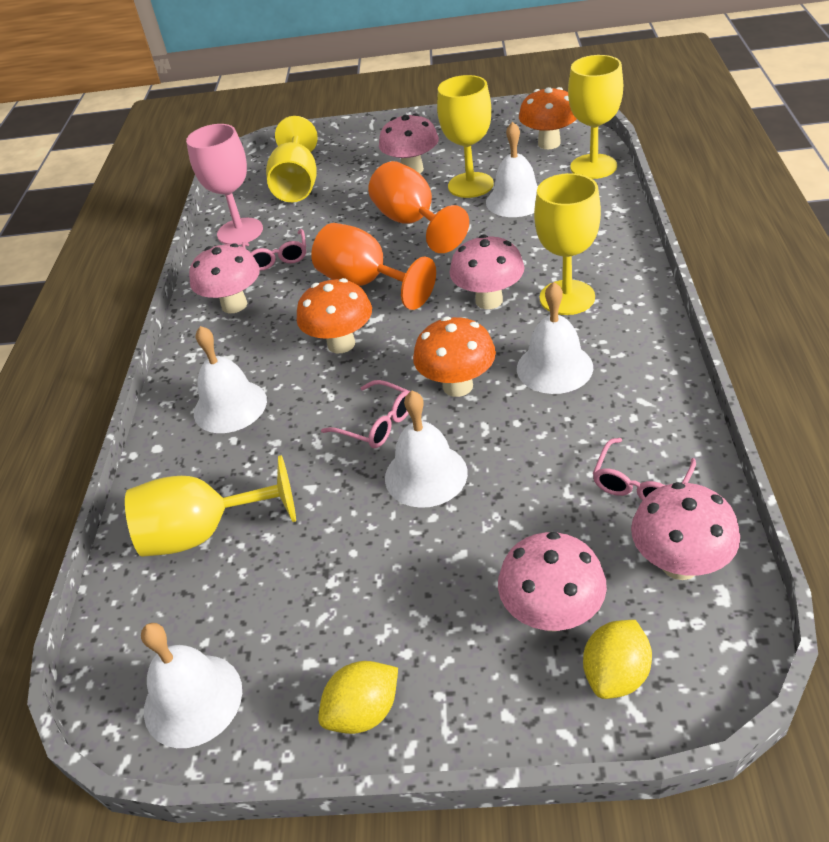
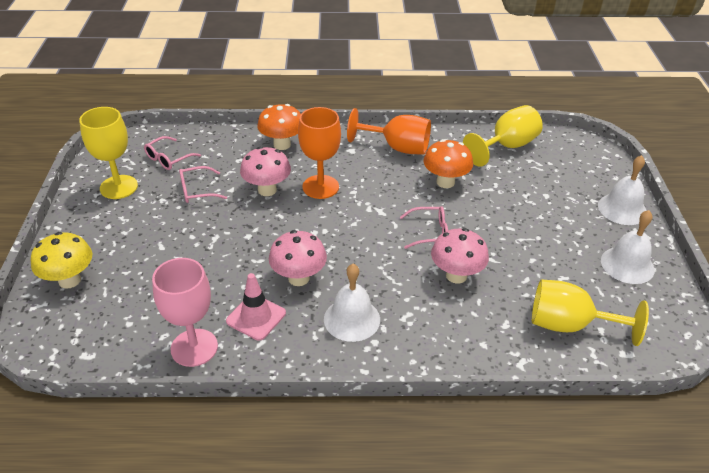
orange mushroom: 3 -> 2
pink mushroom: 5 -> 3
pink traffic cone: 0 -> 1
white bell: 5 -> 3
yellow goblet: 5 -> 3
yellow lemon: 2 -> 0
yellow mushroom: 0 -> 1

